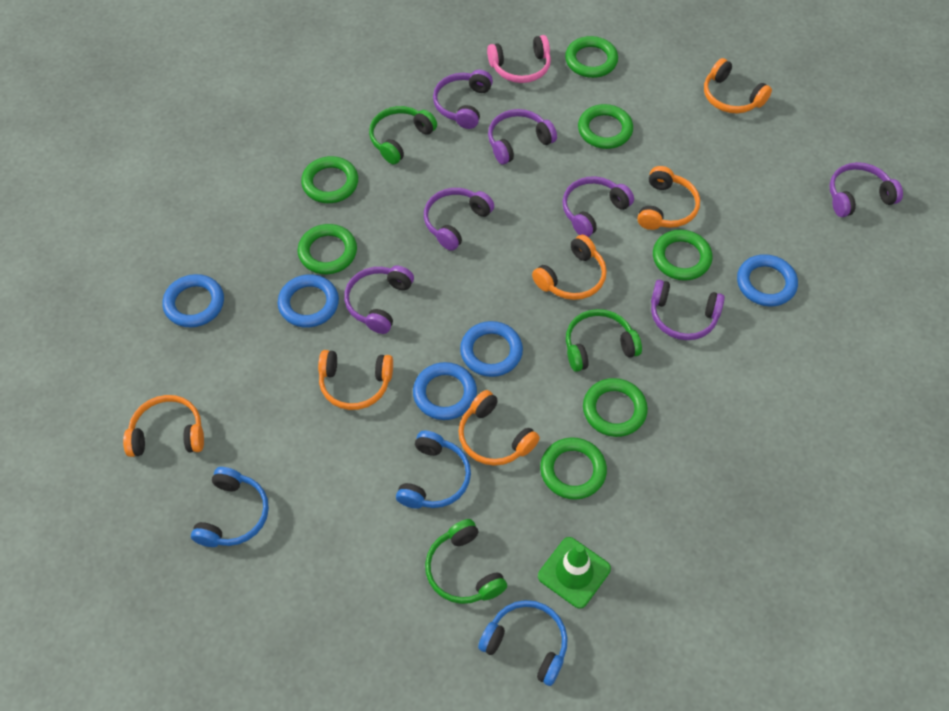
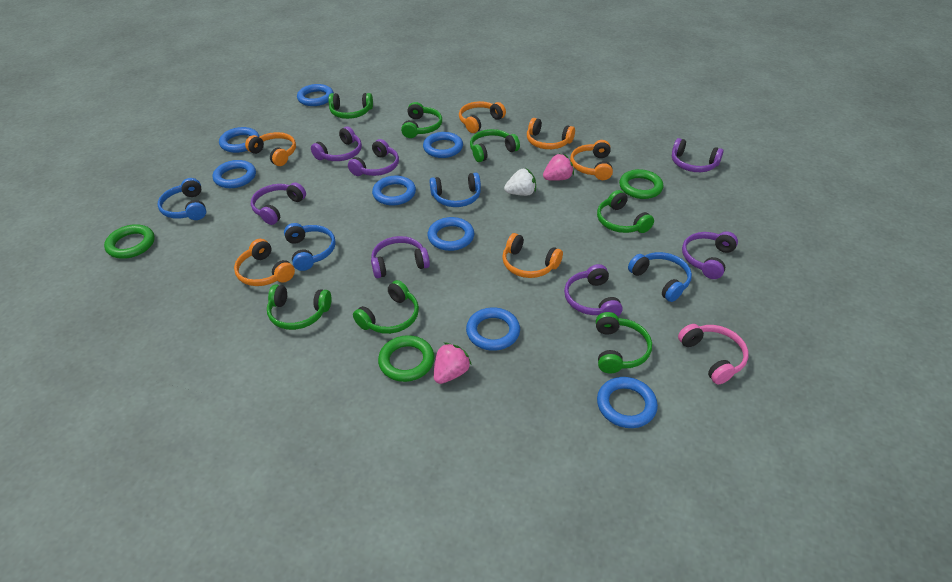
blue headphones: 3 -> 4
blue ring: 5 -> 8
green headphones: 3 -> 7
green ring: 7 -> 3
green traffic cone: 1 -> 0
pink strawberry: 0 -> 2
white strawberry: 0 -> 1

